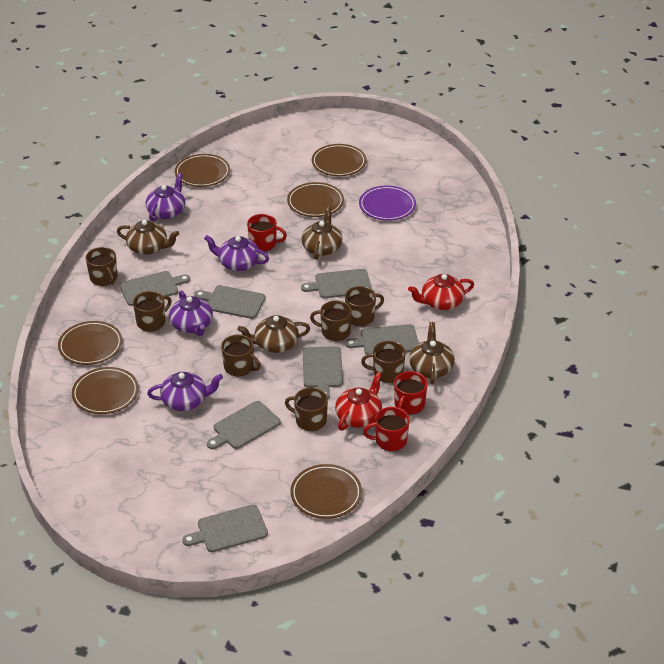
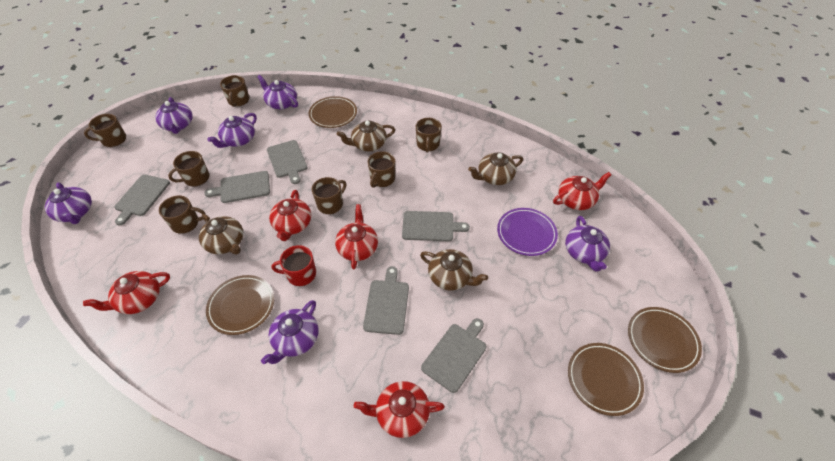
brown plate: 6 -> 4
grey cutting board: 7 -> 6
purple teapot: 4 -> 6
red mug: 3 -> 1
red teapot: 2 -> 5

